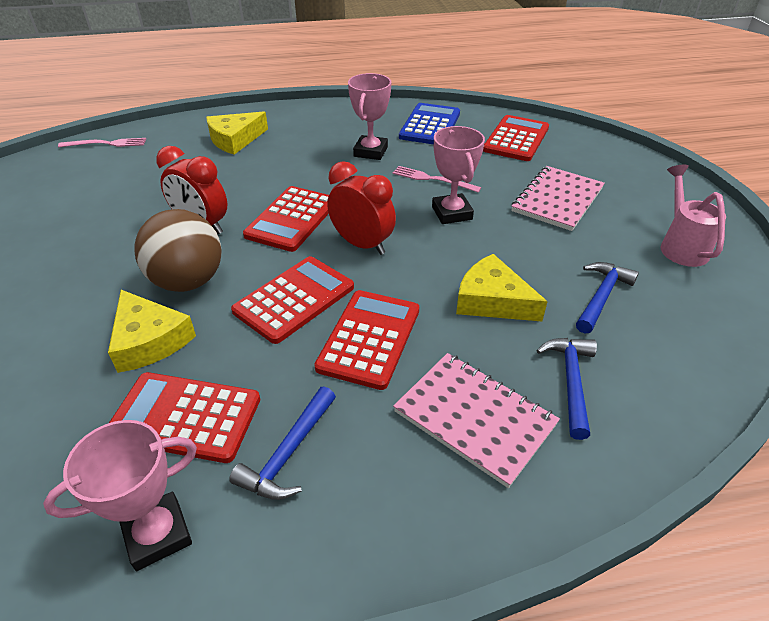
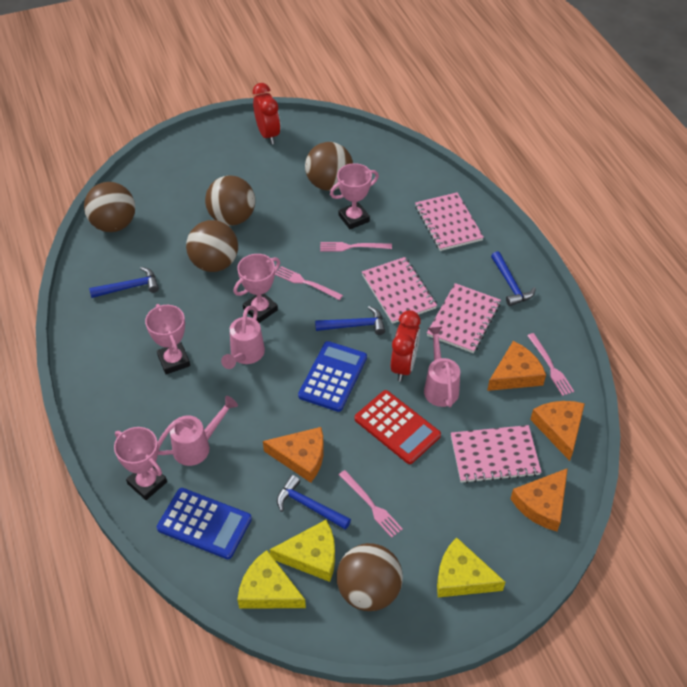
blue calculator: 1 -> 2
blue hammer: 3 -> 4
brown ball: 1 -> 5
orange cheese: 0 -> 4
pink fork: 2 -> 4
pink notebook: 2 -> 4
pink trophy: 3 -> 4
pink watering can: 1 -> 3
red calculator: 5 -> 1

